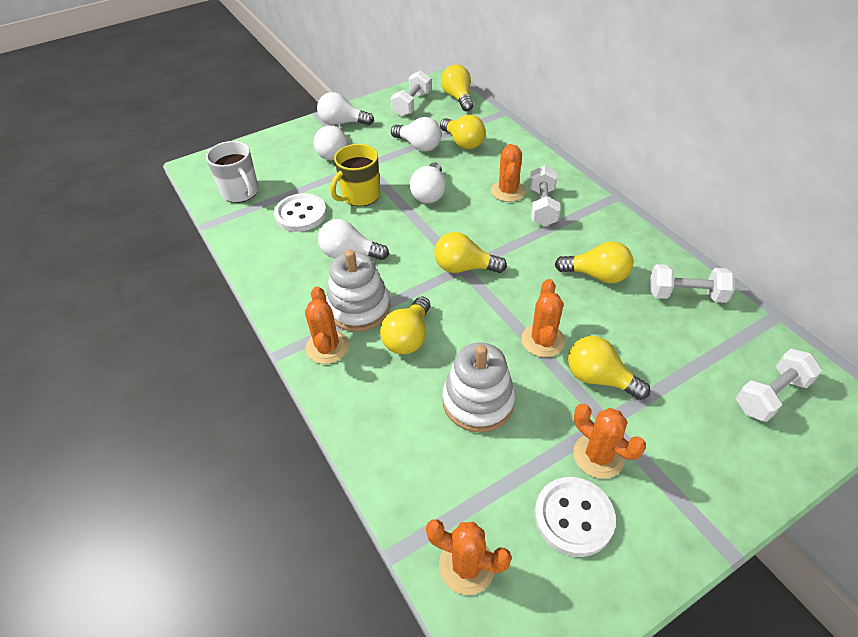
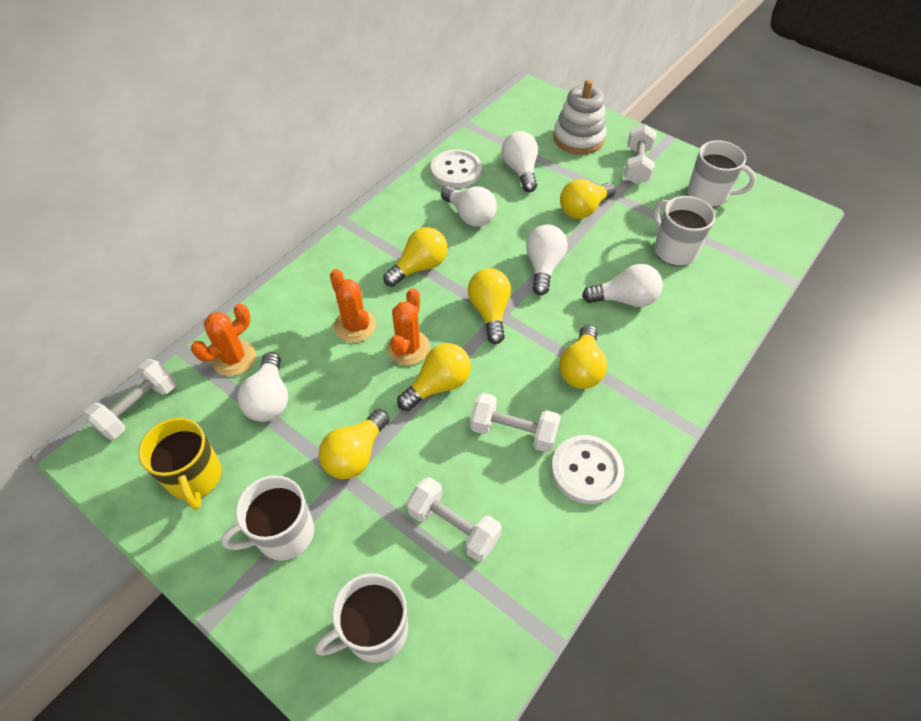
orange cactus: 5 -> 3
white mug: 1 -> 4
white stacking toy: 2 -> 1

